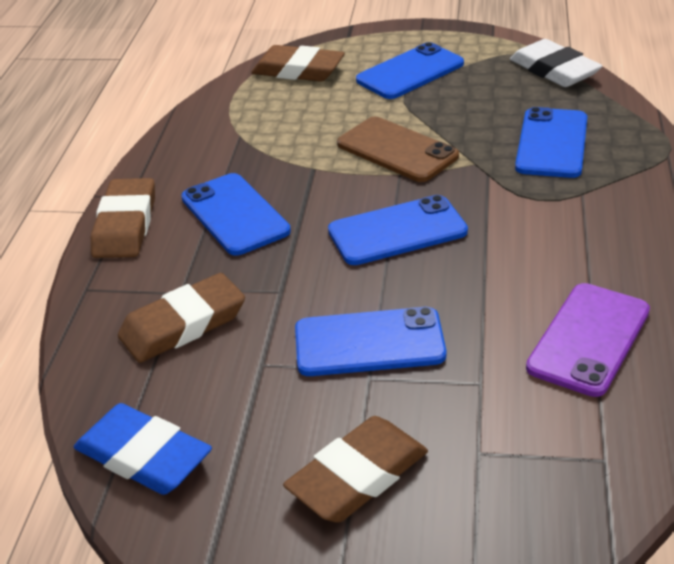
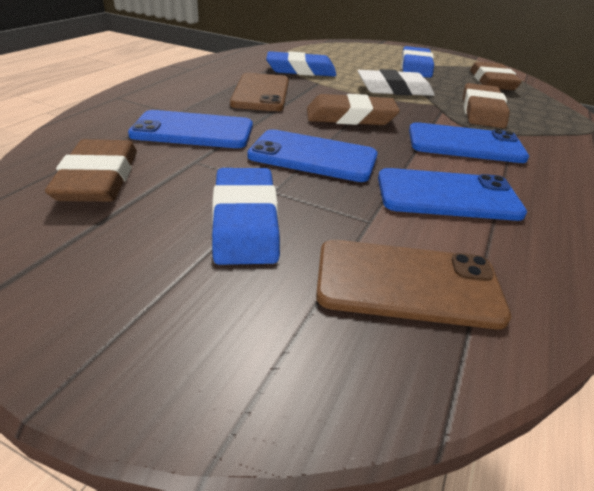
blue eraser: 1 -> 3
blue phone: 5 -> 4
brown phone: 1 -> 2
purple phone: 1 -> 0

